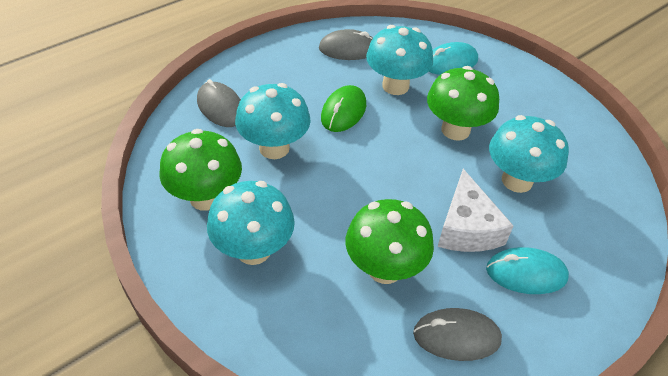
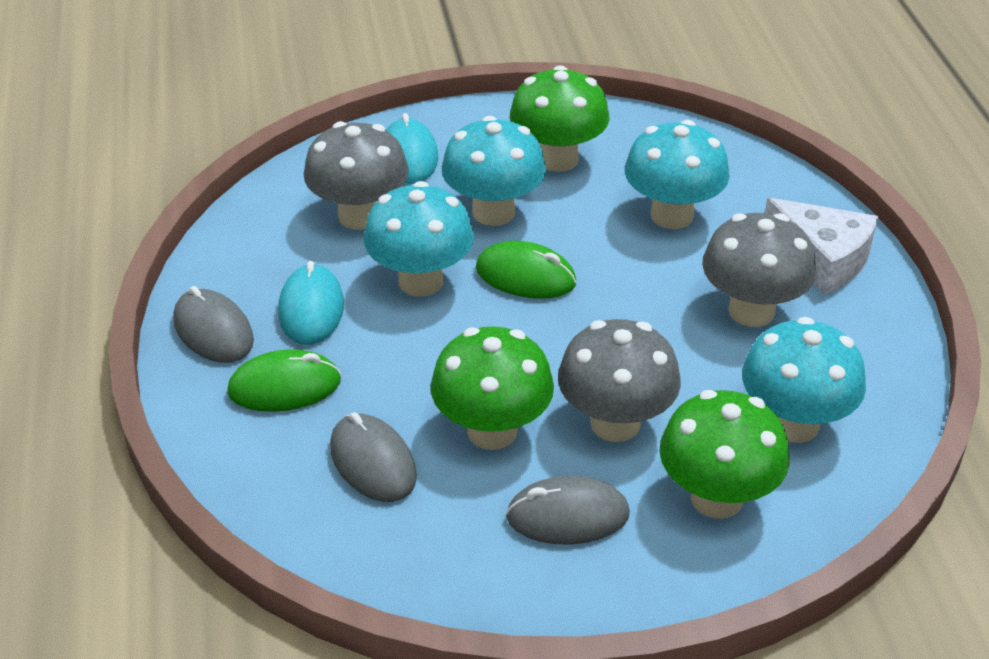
green mouse: 1 -> 2
grey mushroom: 0 -> 3

